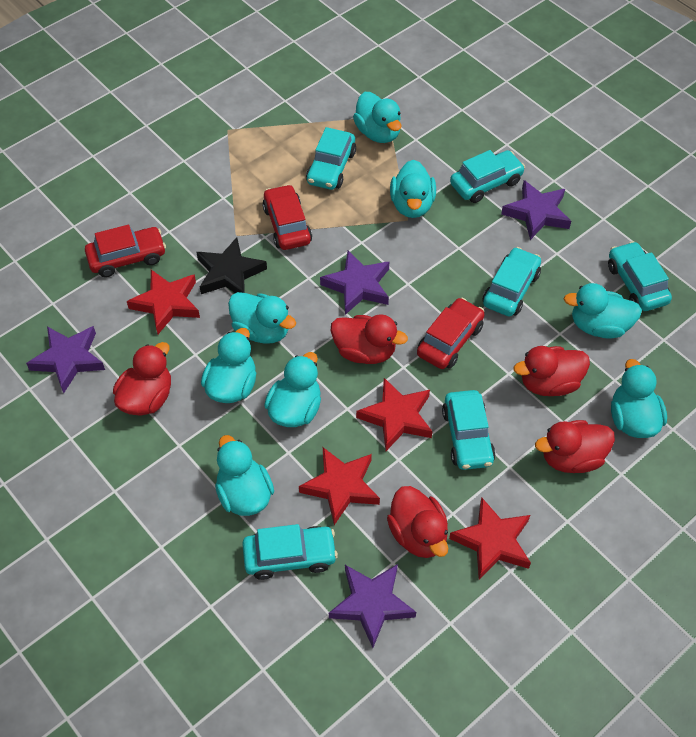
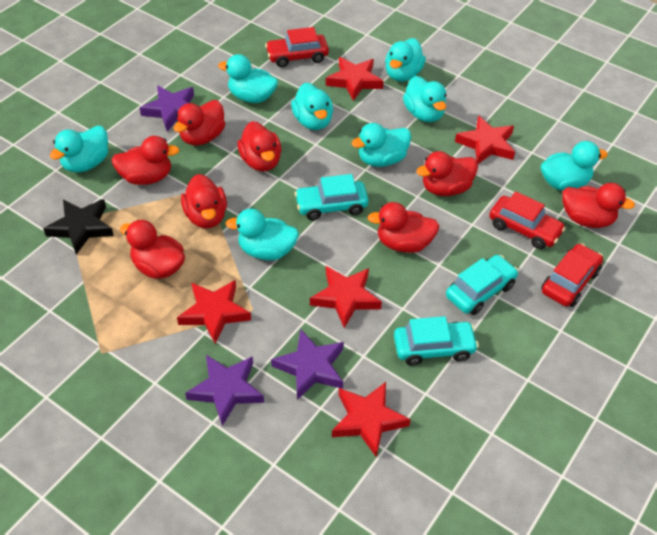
purple star: 4 -> 3
red duck: 5 -> 8
red star: 4 -> 5
turquoise car: 6 -> 3

